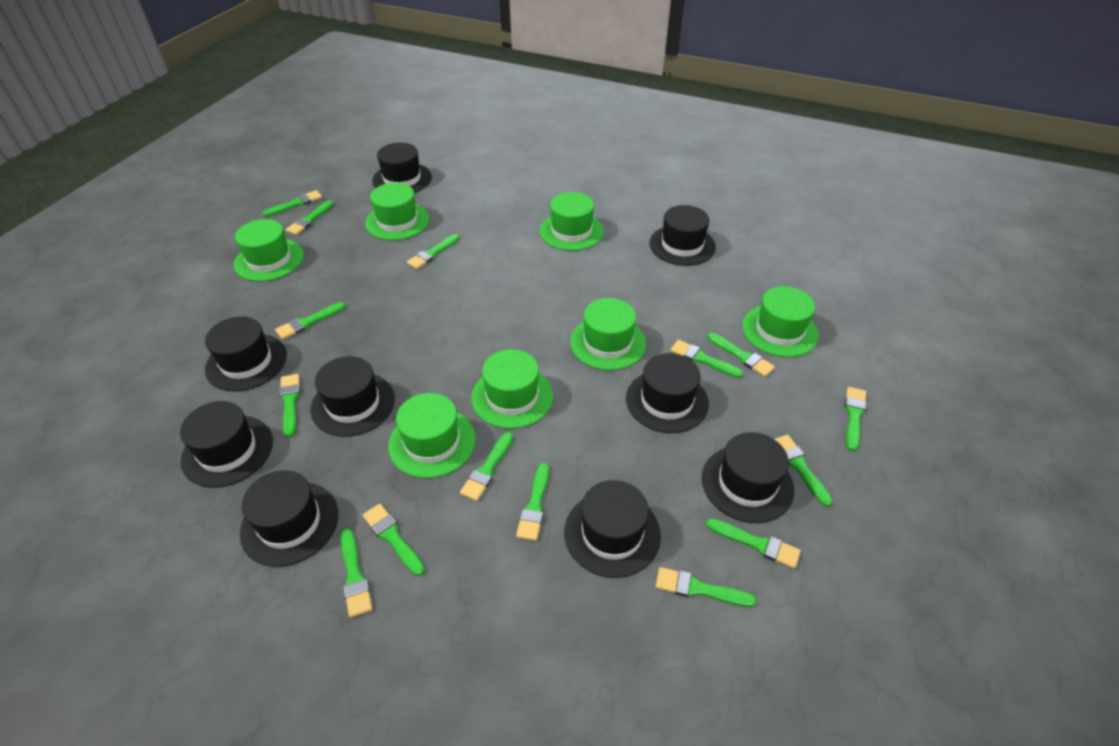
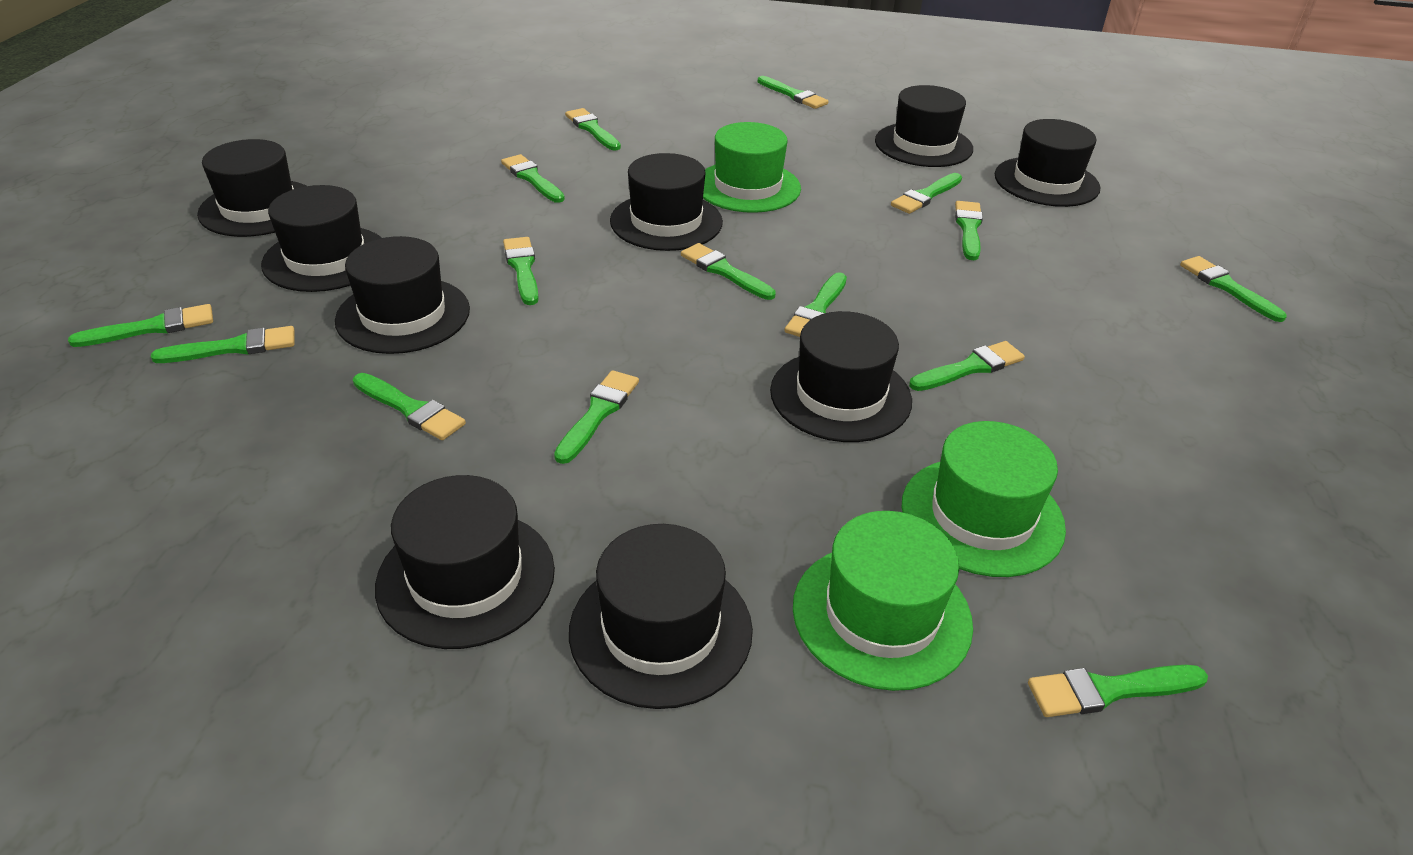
green hat: 7 -> 3

